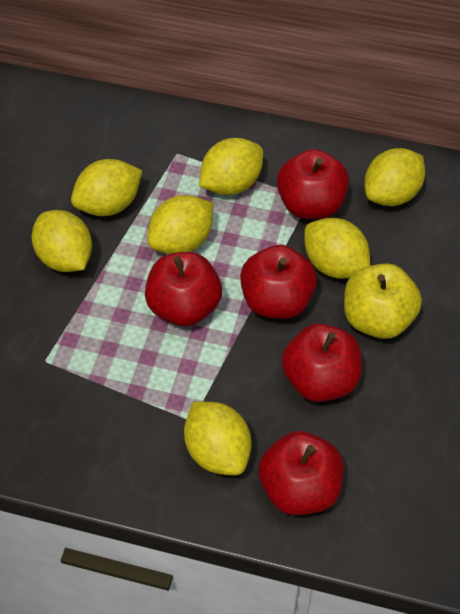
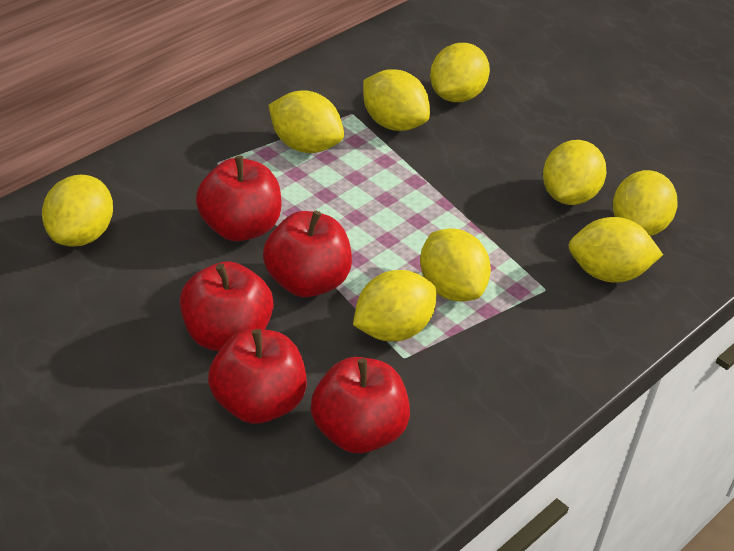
yellow apple: 1 -> 0
yellow lemon: 7 -> 9

